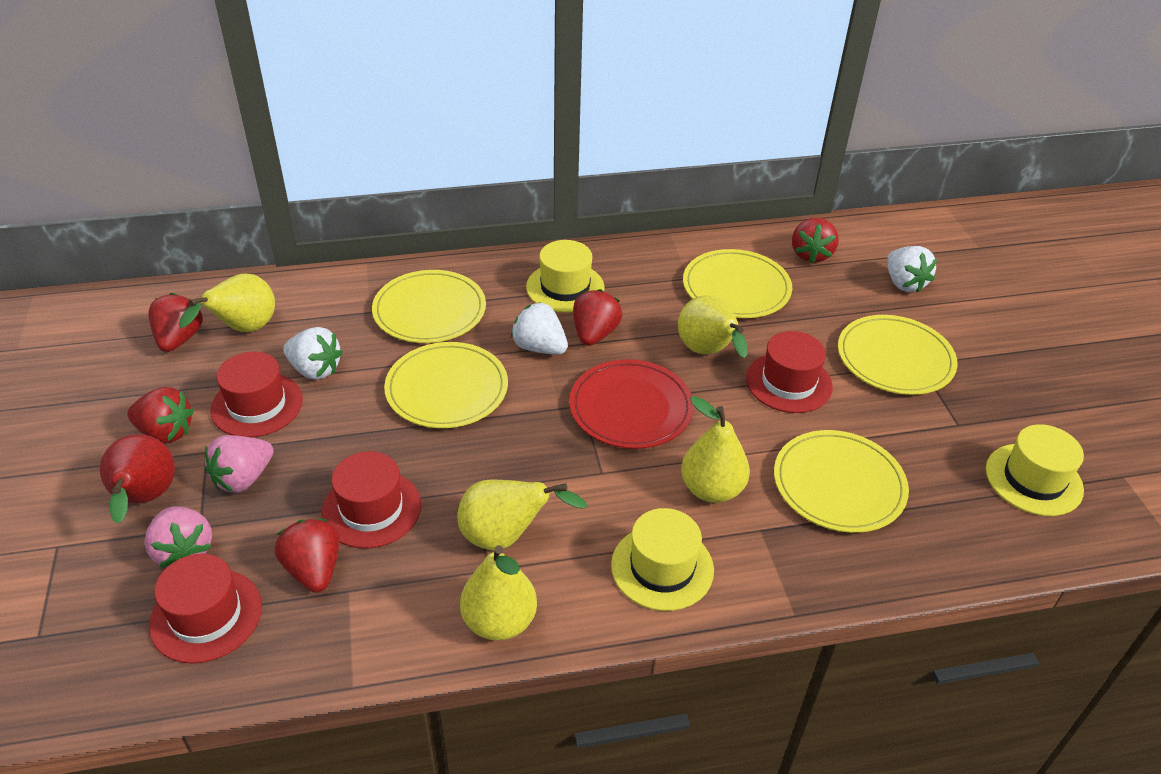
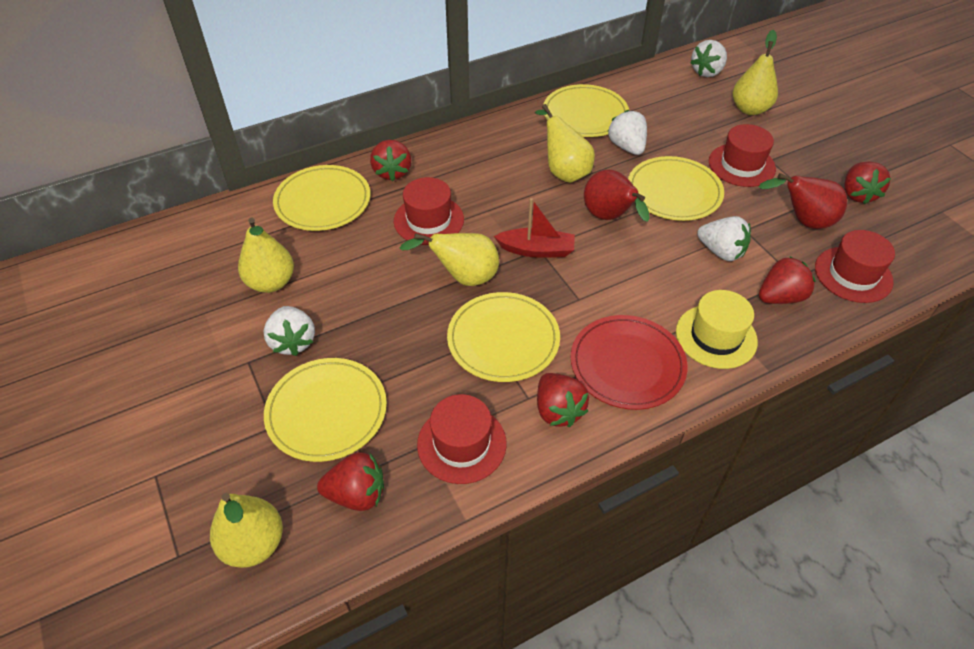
pink strawberry: 2 -> 0
red boat: 0 -> 1
red pear: 1 -> 2
white strawberry: 3 -> 4
yellow hat: 3 -> 1

